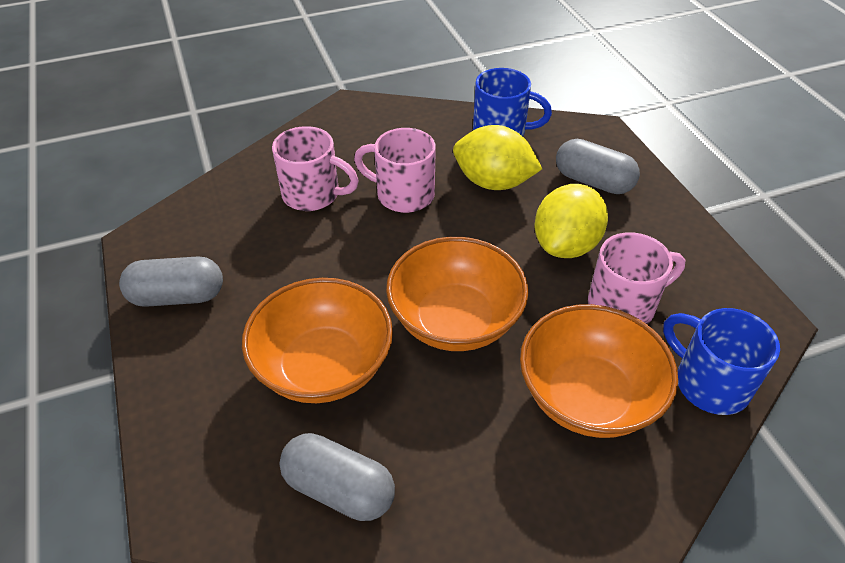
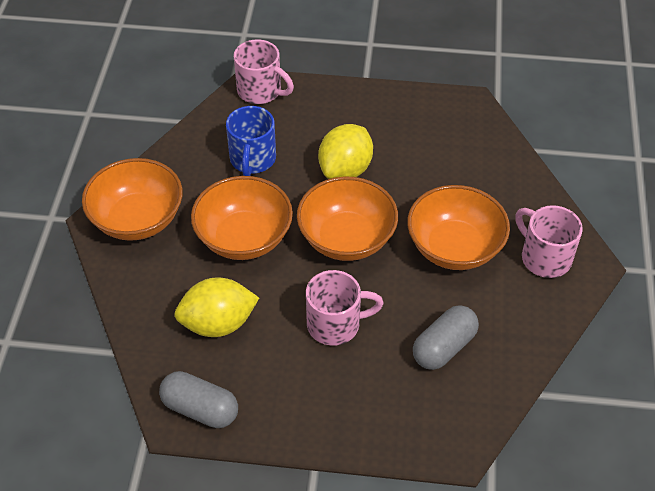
blue mug: 2 -> 1
grey capsule: 3 -> 2
orange bowl: 3 -> 4

